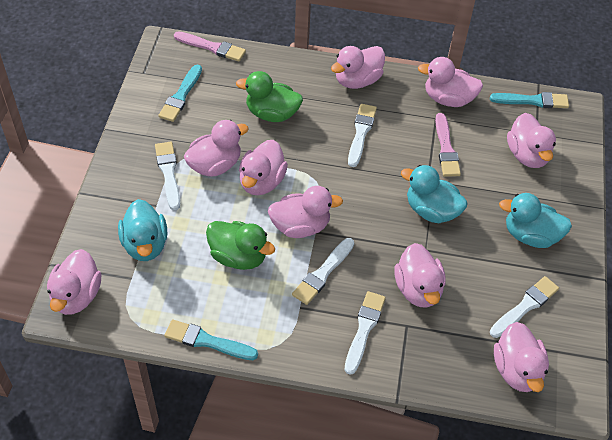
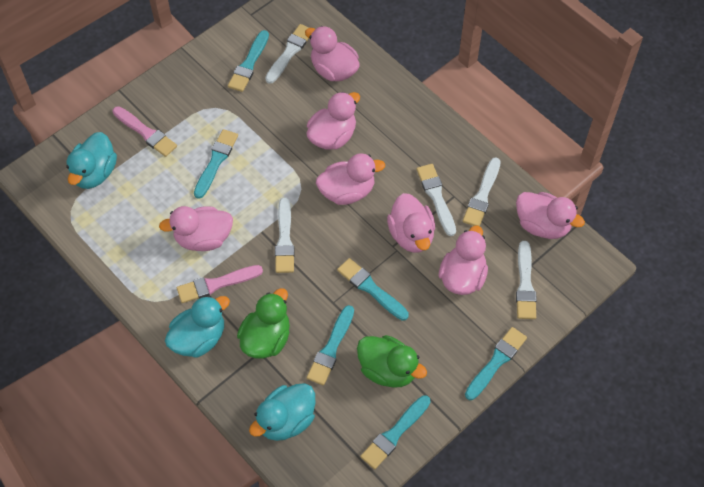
pink duck: 9 -> 7
turquoise brush: 3 -> 6

